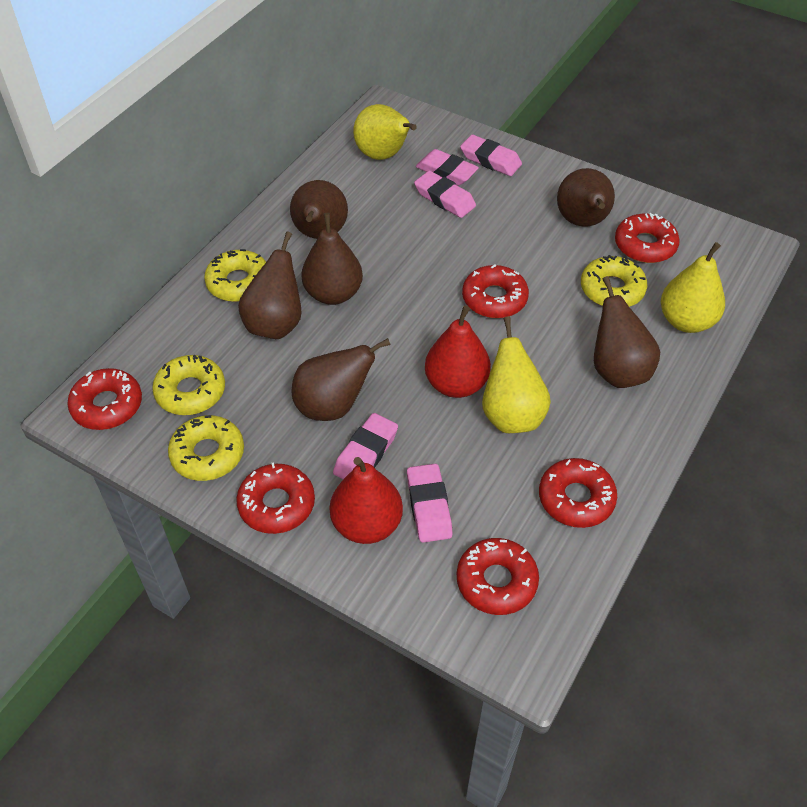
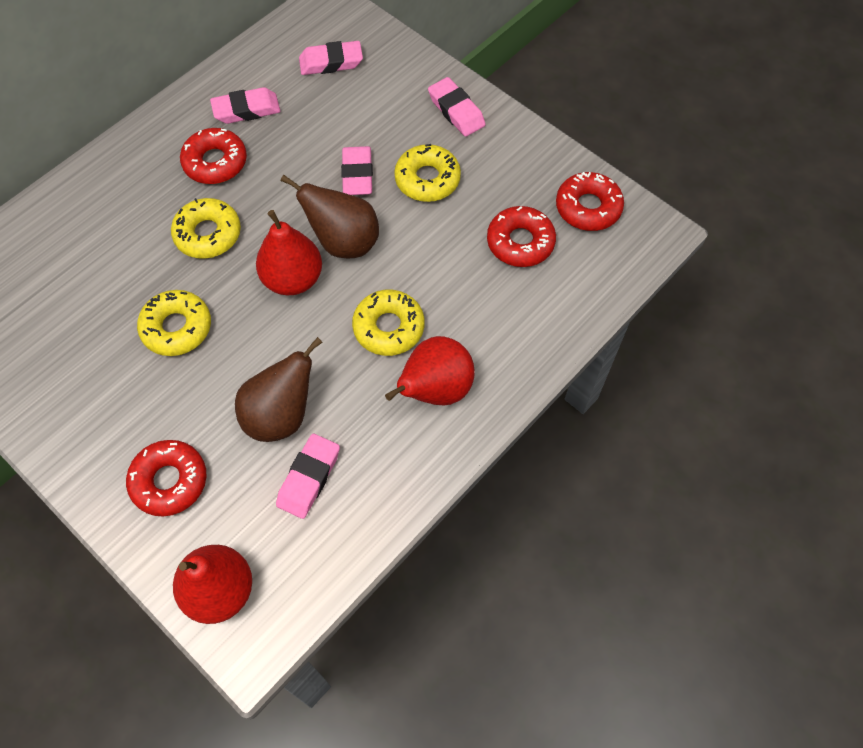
brown pear: 6 -> 2
red donut: 6 -> 4
red pear: 2 -> 3
yellow pear: 3 -> 0

